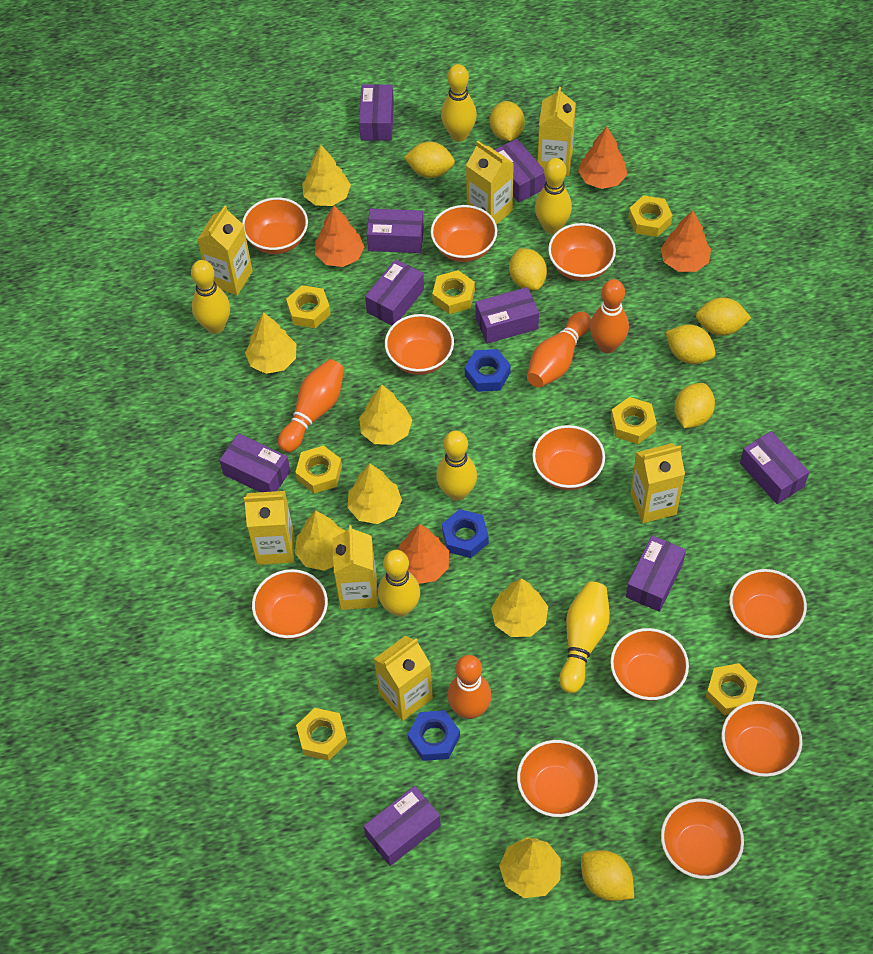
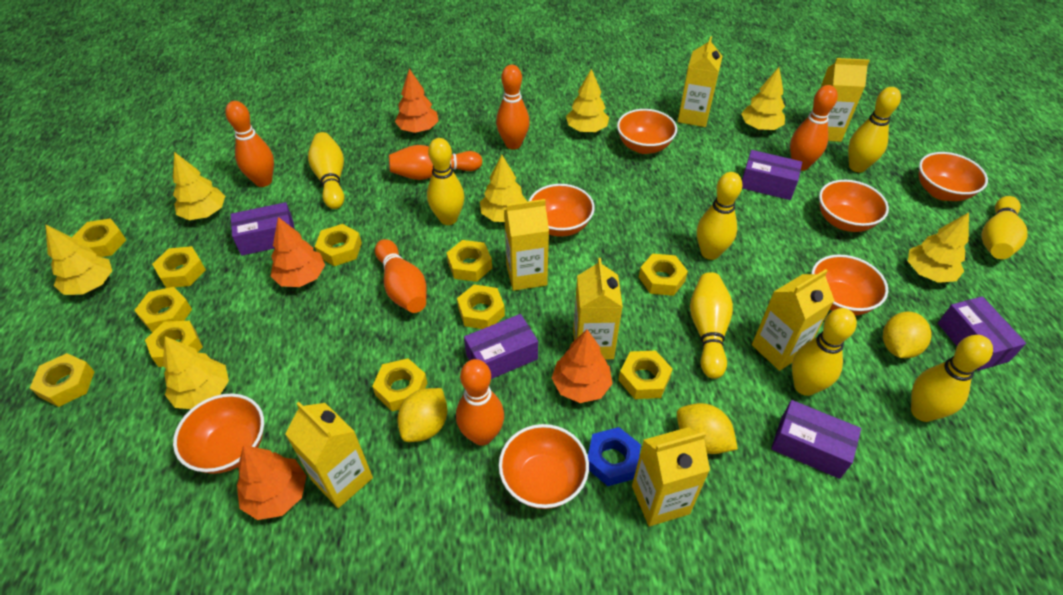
blue nut: 3 -> 1
orange bowl: 11 -> 7
orange bowling pin: 4 -> 6
purple box: 9 -> 5
yellow bowling pin: 6 -> 8
yellow lemon: 7 -> 3
yellow nut: 7 -> 11

